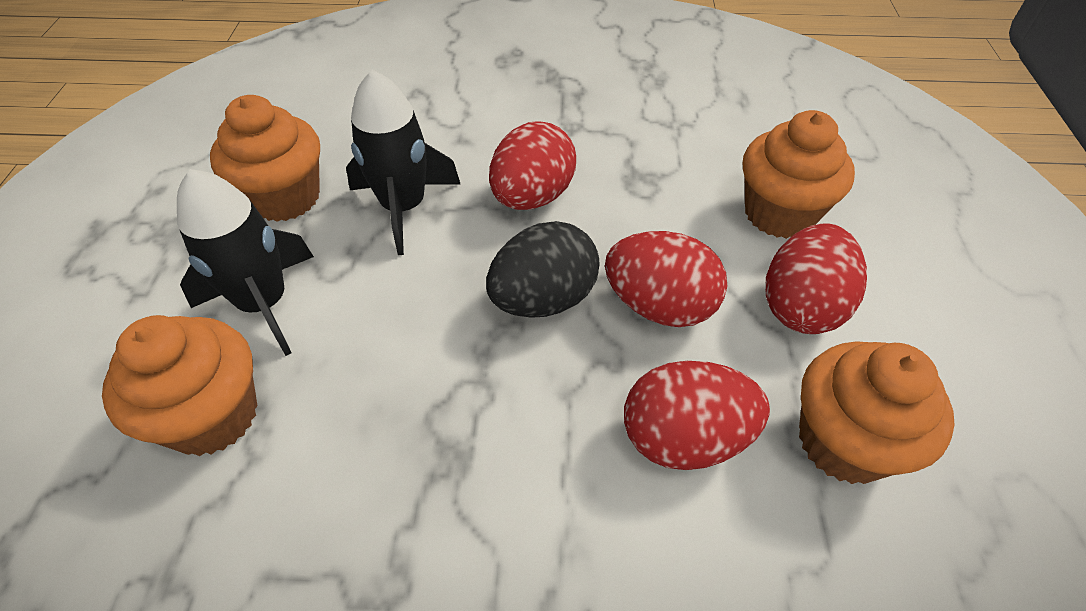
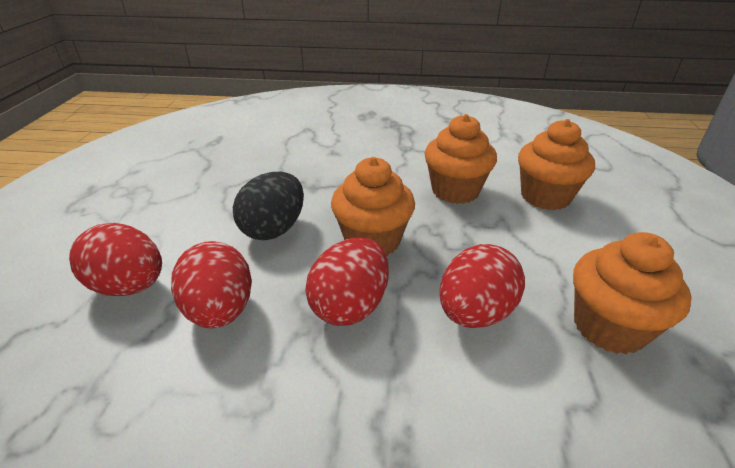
black rocket: 2 -> 0

